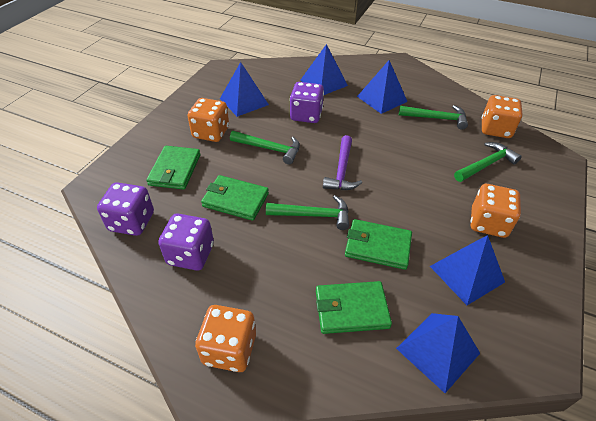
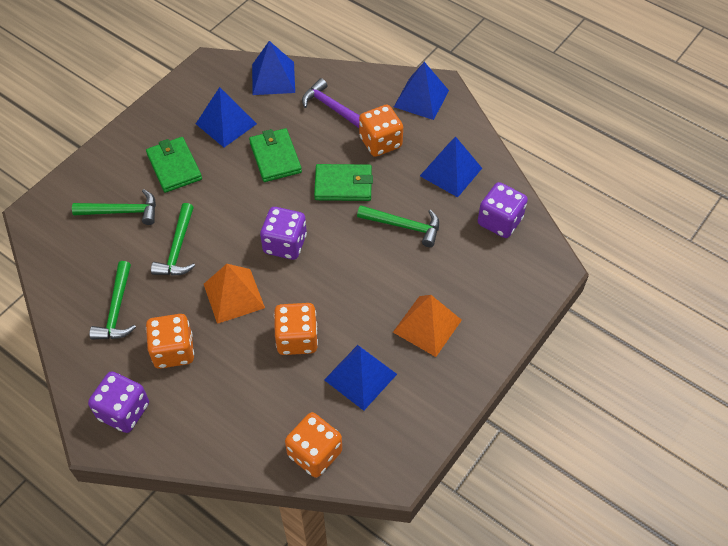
green wallet: 4 -> 3
orange pyramid: 0 -> 2

